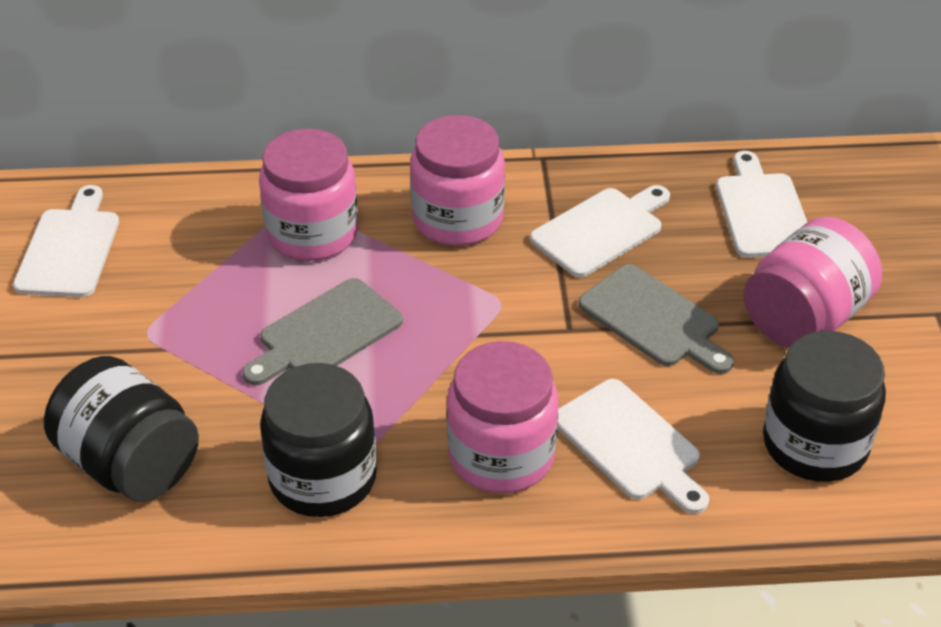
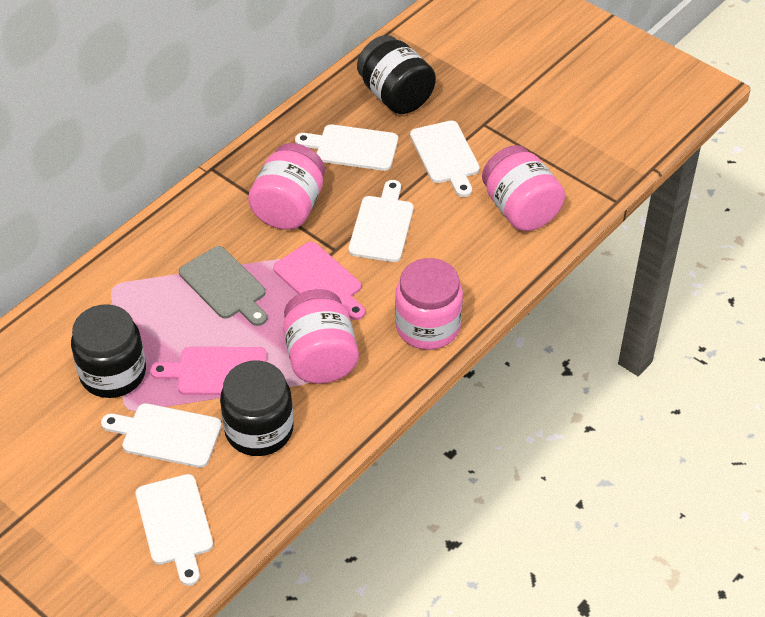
grey cutting board: 2 -> 1
pink cutting board: 0 -> 2
white cutting board: 4 -> 5

